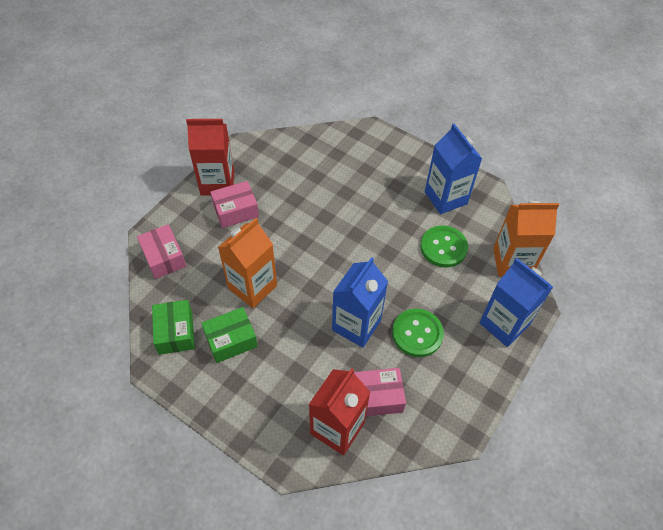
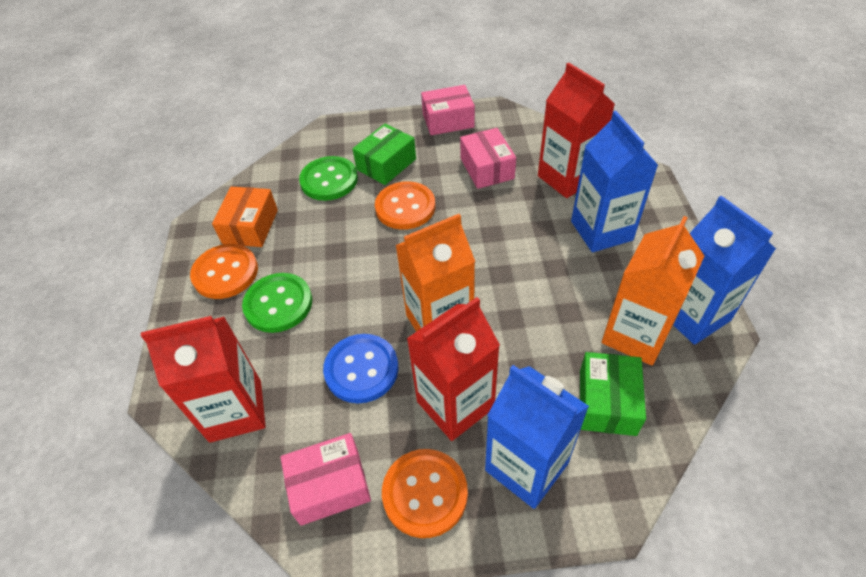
blue button: 0 -> 1
orange box: 0 -> 1
orange button: 0 -> 3
red carton: 2 -> 3

